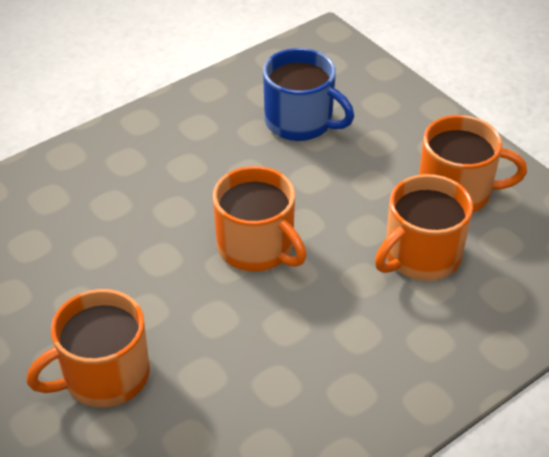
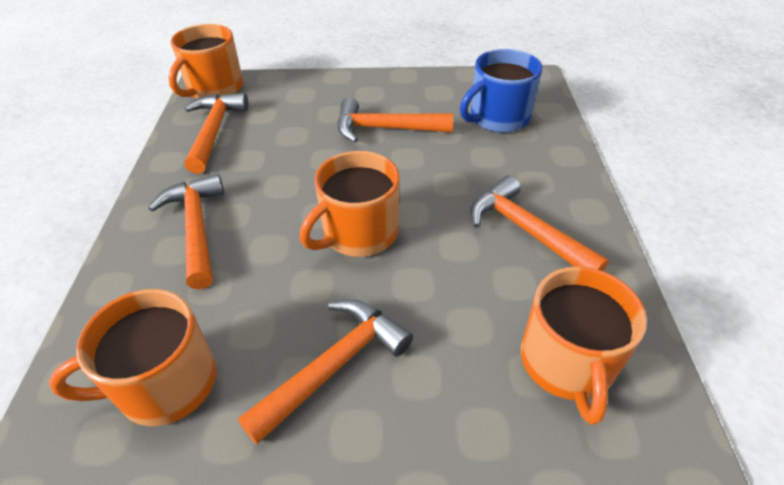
orange hammer: 0 -> 5

